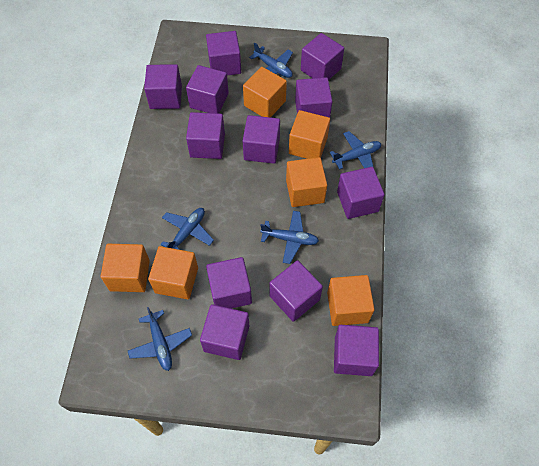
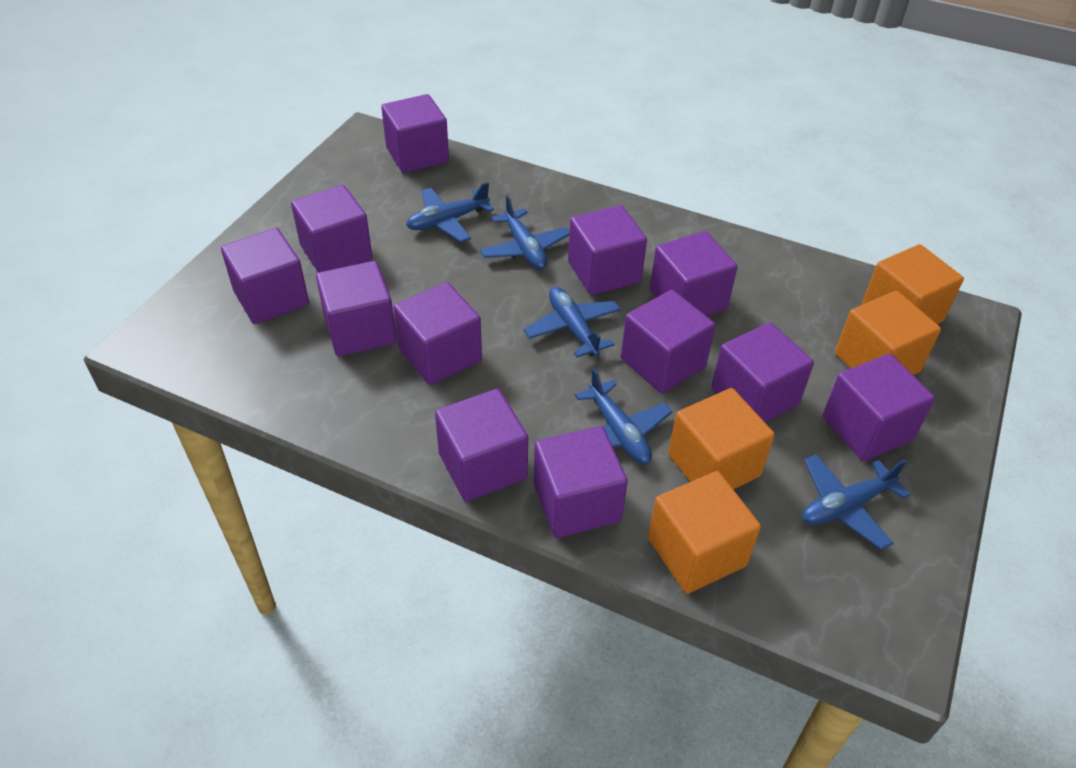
orange cube: 6 -> 4

